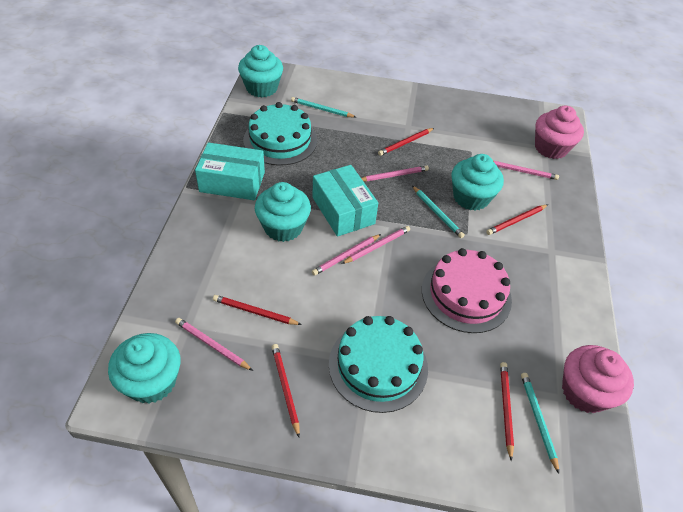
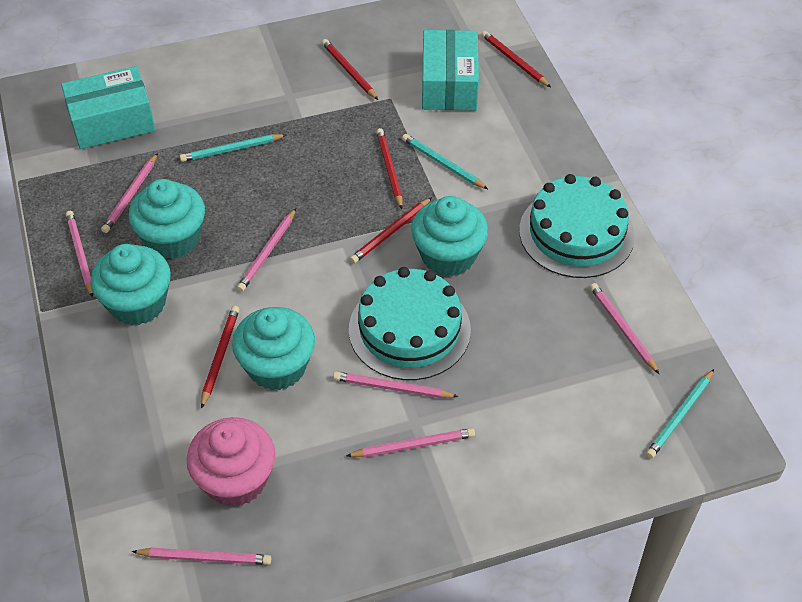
pink cake: 1 -> 0
pink cupcake: 2 -> 1
pink pencil: 5 -> 7

